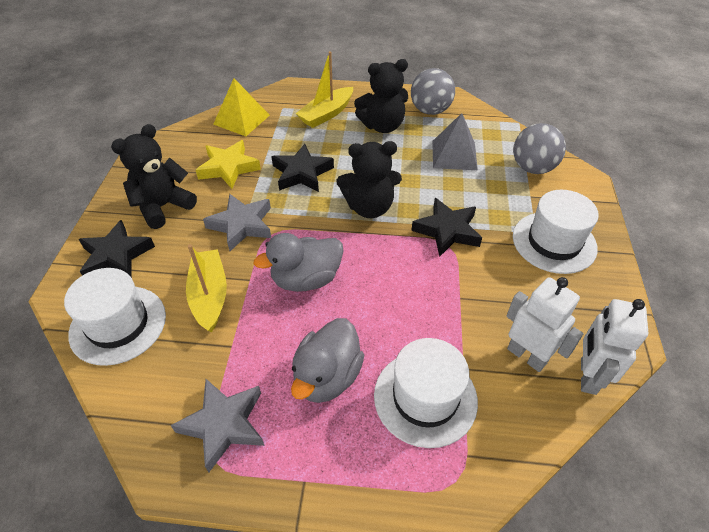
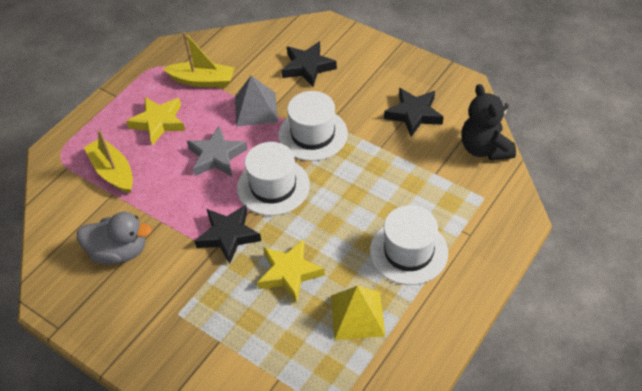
black teddy bear: 3 -> 1
grey ball: 2 -> 0
grey duck: 2 -> 1
grey star: 2 -> 1
white robot: 2 -> 0
yellow star: 1 -> 2

